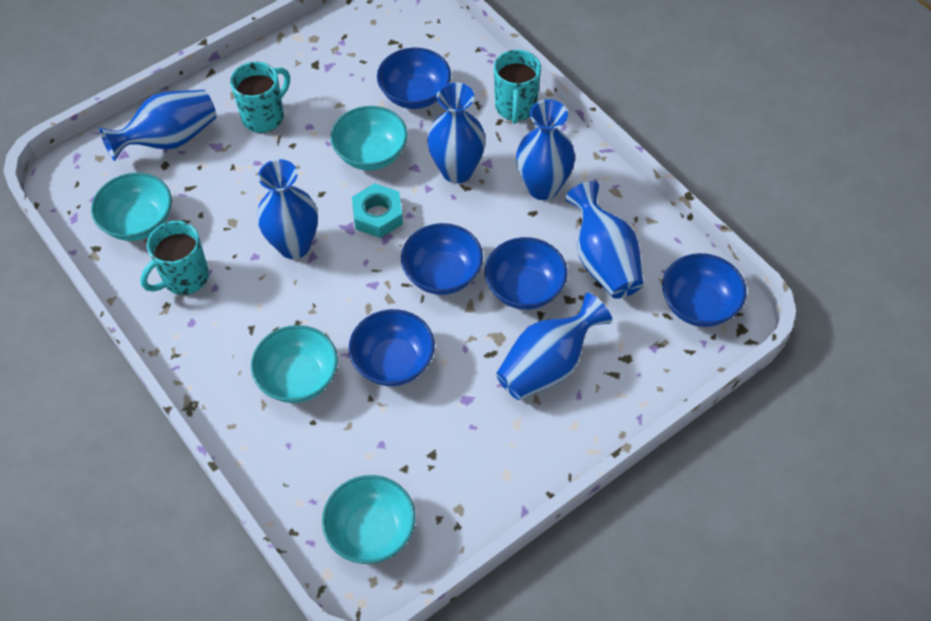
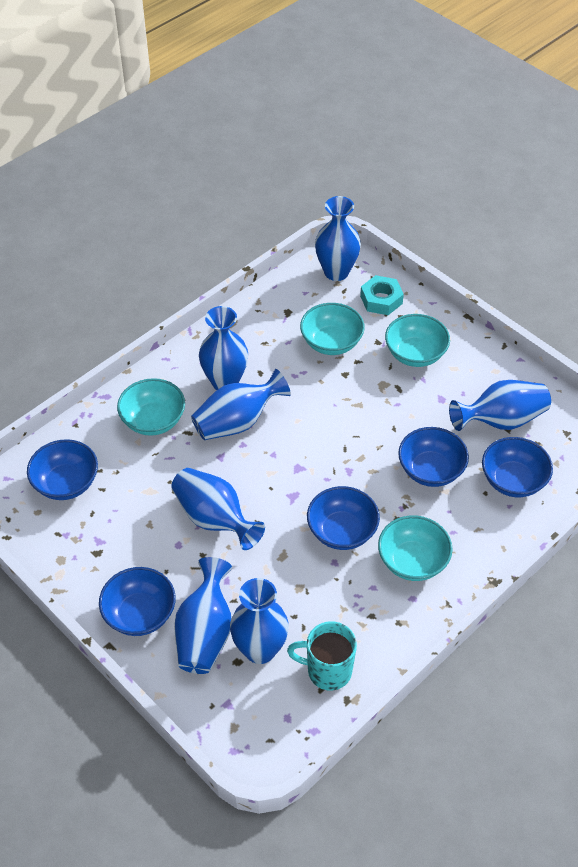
blue vase: 6 -> 7
turquoise mug: 3 -> 1

